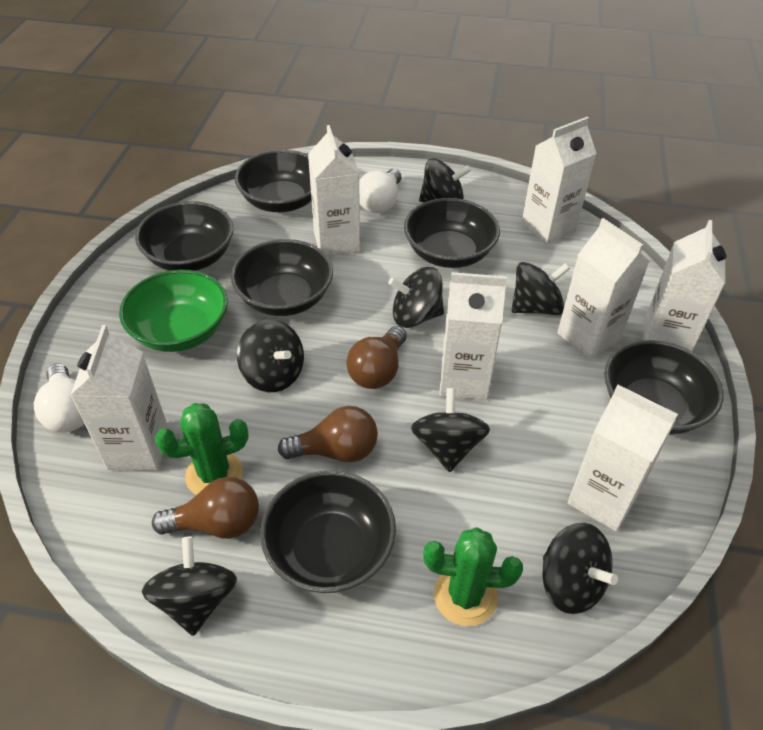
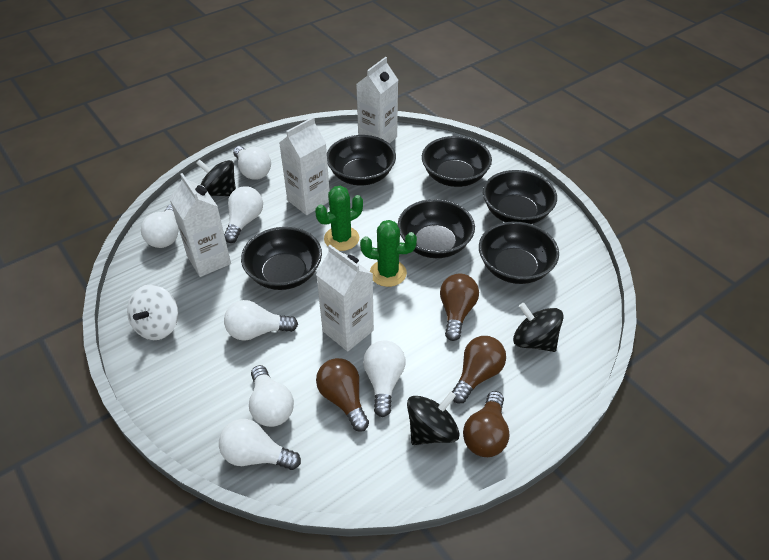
black spinning top: 7 -> 3
brown light bulb: 3 -> 4
green bowl: 1 -> 0
white carton: 7 -> 4
white light bulb: 2 -> 7
white spinning top: 0 -> 1

